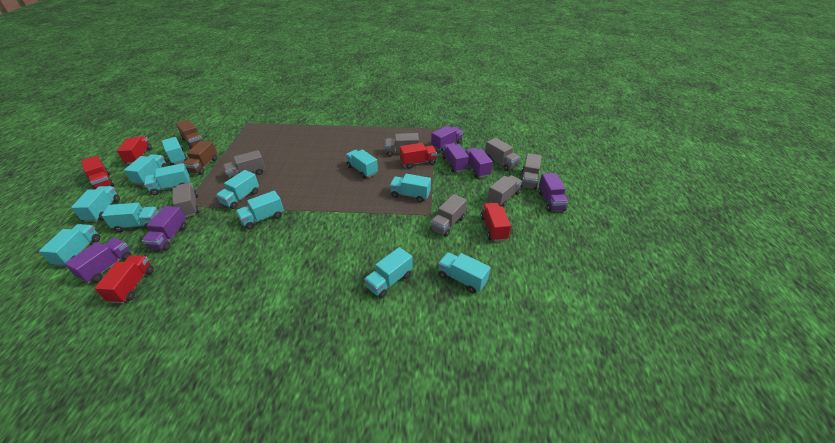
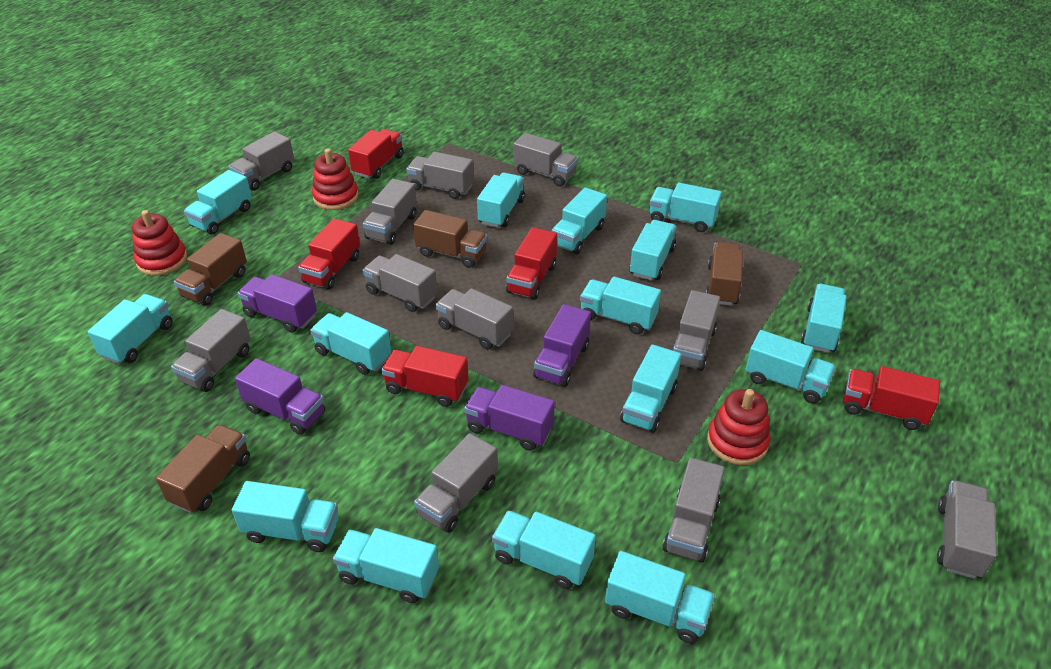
brown truck: 2 -> 4
grey truck: 7 -> 11
purple truck: 6 -> 4
red stacking toy: 0 -> 3
turquoise truck: 12 -> 15

